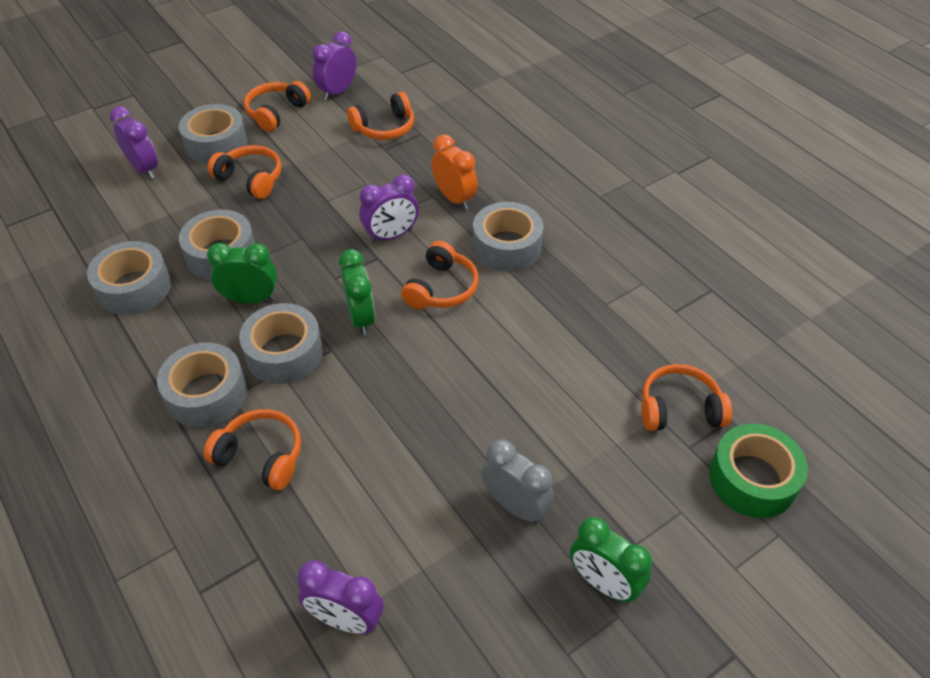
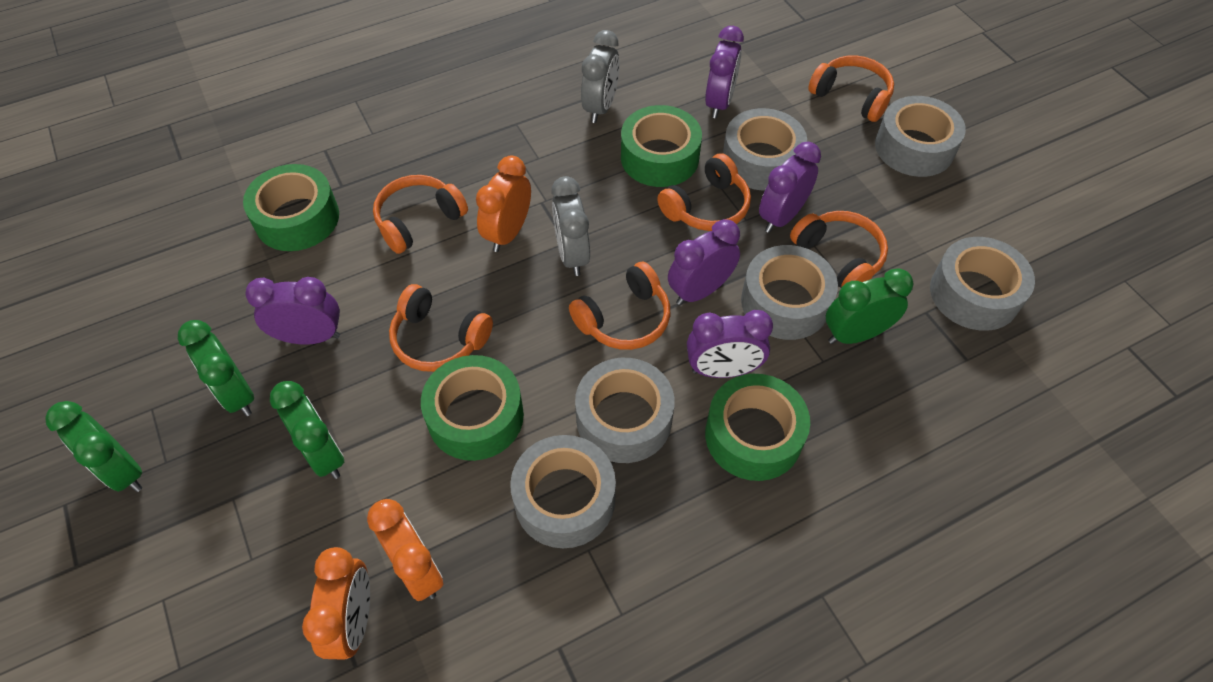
green clock: 3 -> 4
green tape: 1 -> 4
grey clock: 1 -> 2
orange clock: 1 -> 3
purple clock: 4 -> 5

